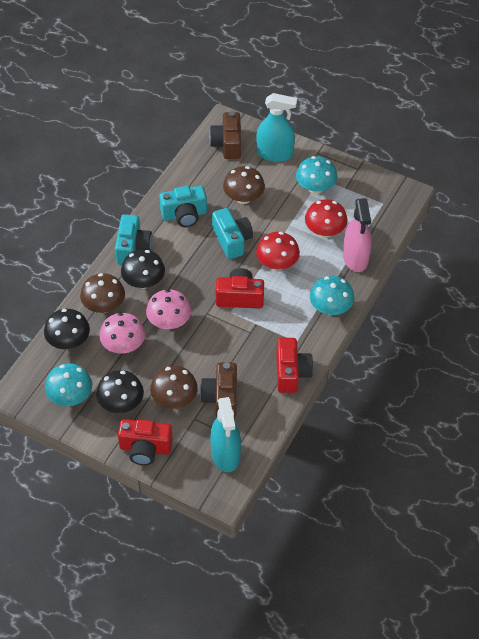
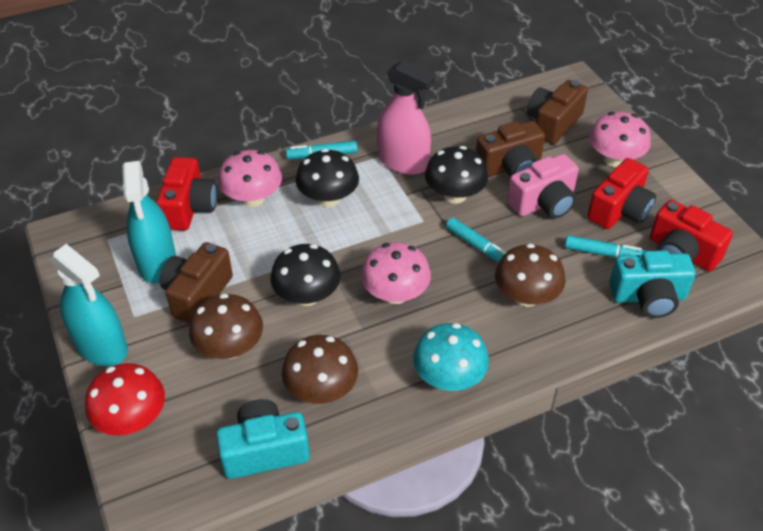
brown camera: 2 -> 3
pink camera: 0 -> 1
pink mushroom: 2 -> 3
red mushroom: 2 -> 1
turquoise camera: 3 -> 2
turquoise marker: 0 -> 3
turquoise mushroom: 3 -> 1

